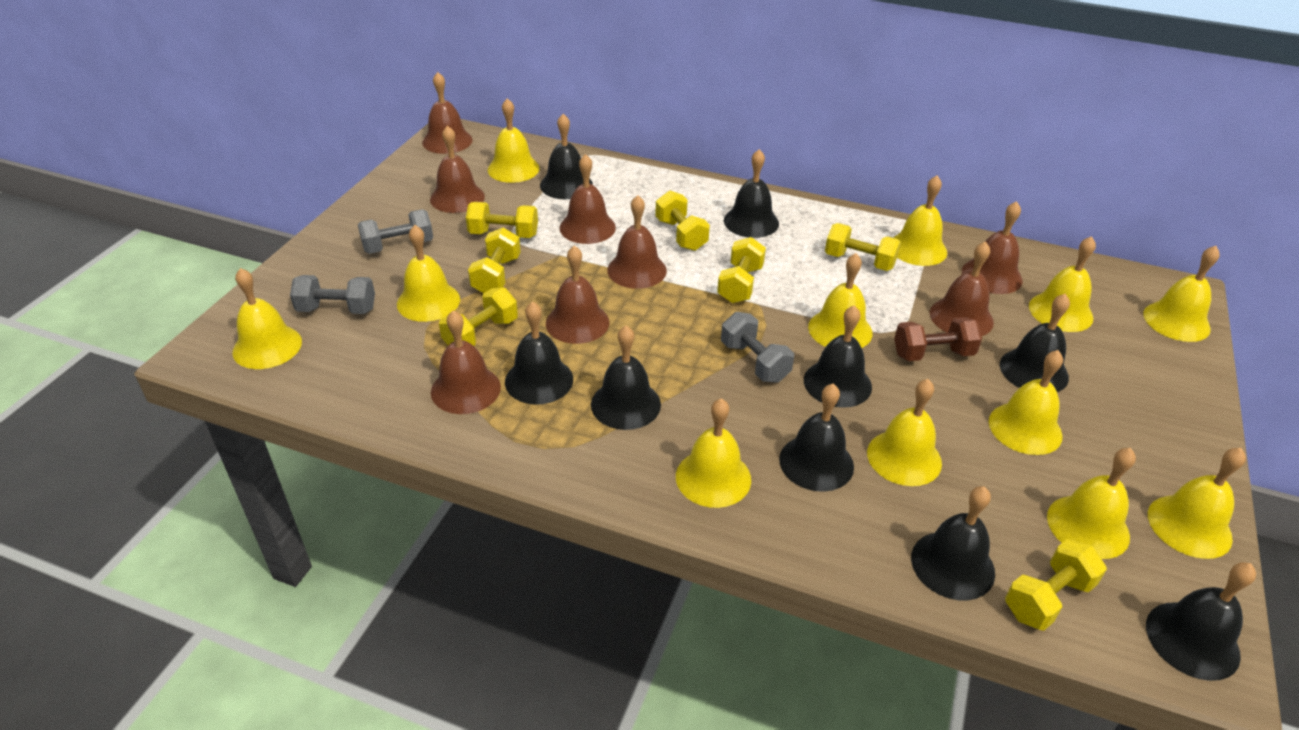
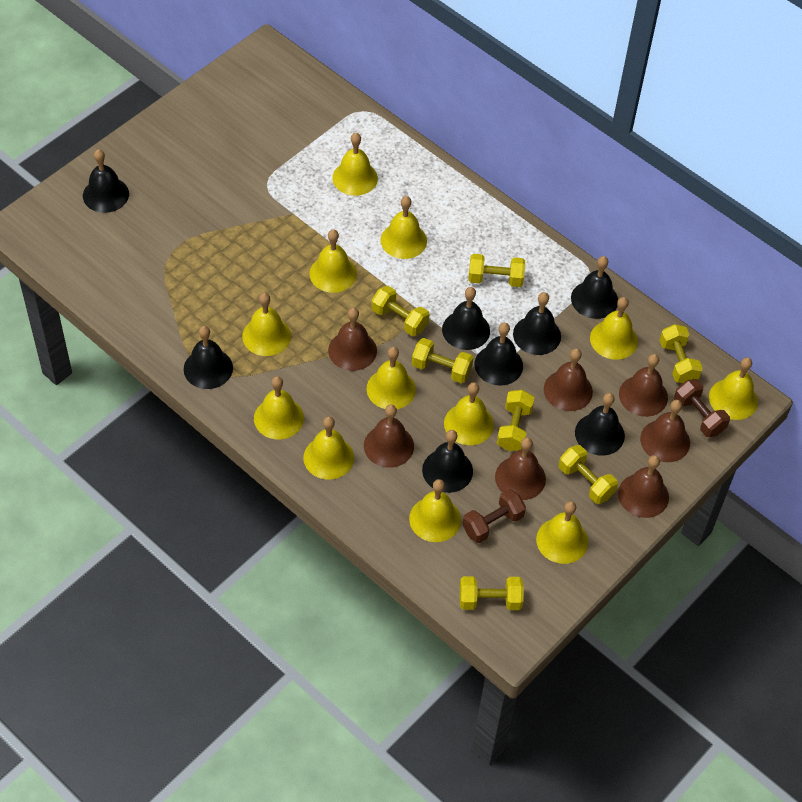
black bell: 9 -> 8
brown bell: 8 -> 7
brown dumbbell: 1 -> 2
grey dumbbell: 3 -> 0

